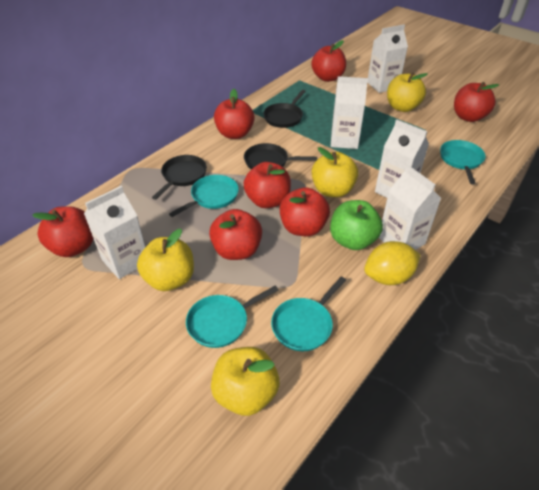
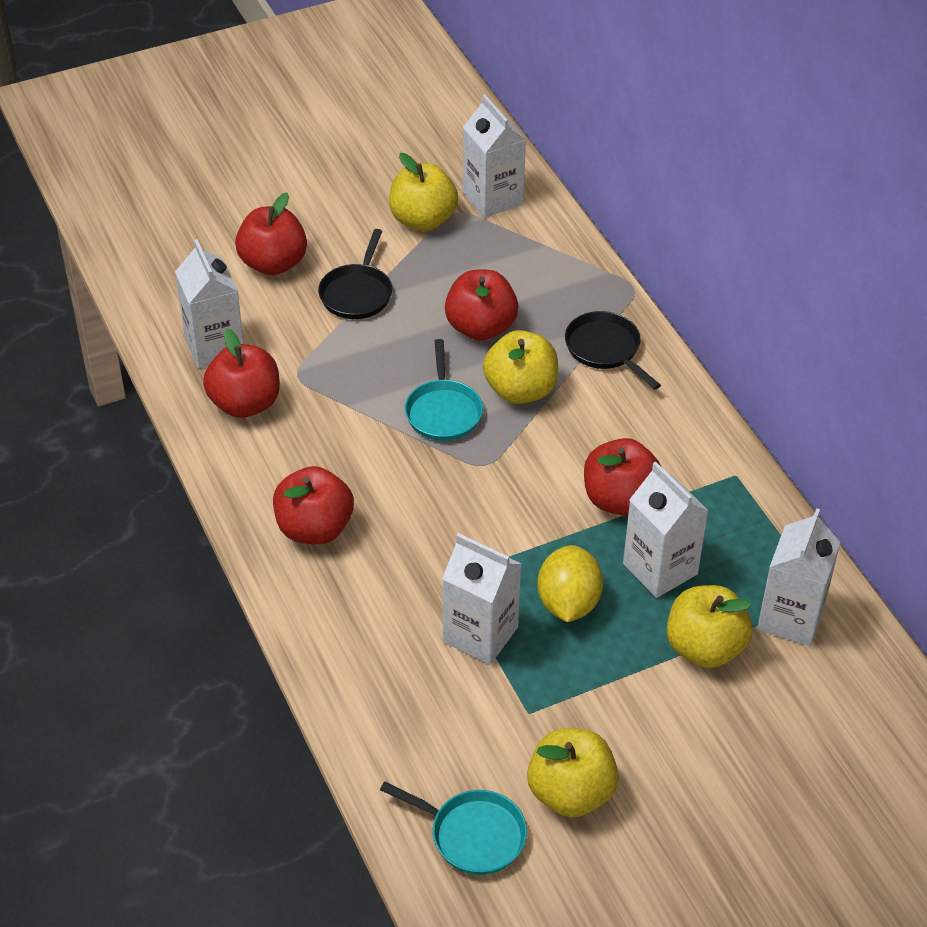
black pan: 3 -> 2
green apple: 1 -> 0
red apple: 7 -> 5
turquoise pan: 4 -> 2

